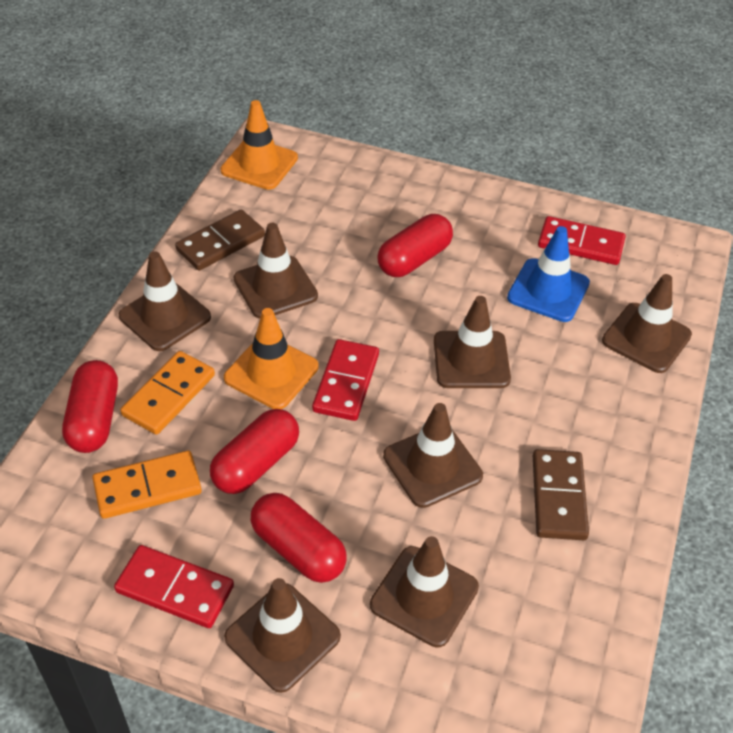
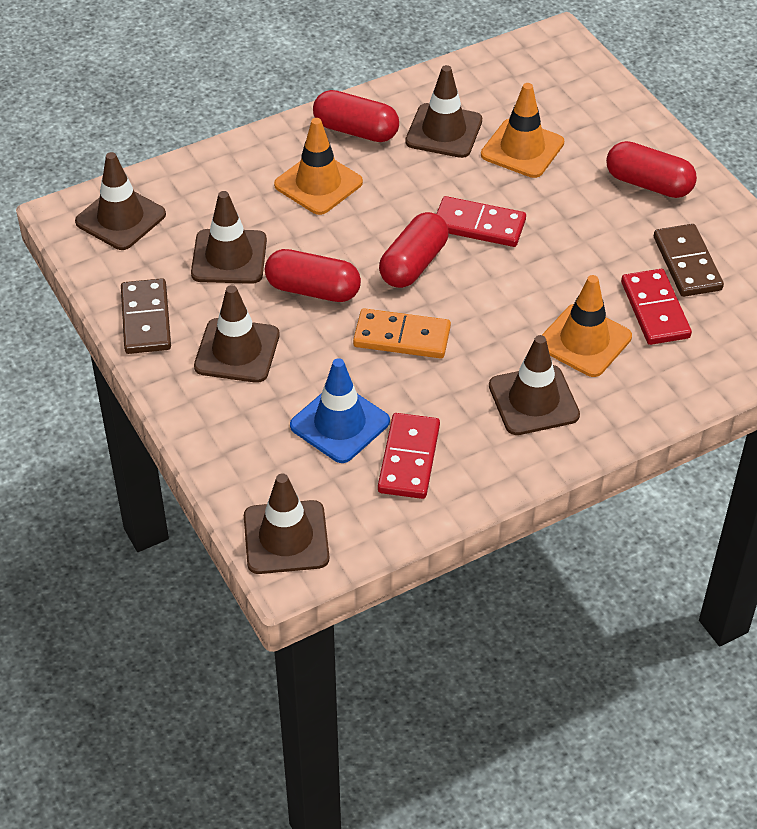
brown traffic cone: 7 -> 6
orange domino: 2 -> 1
orange traffic cone: 2 -> 3

